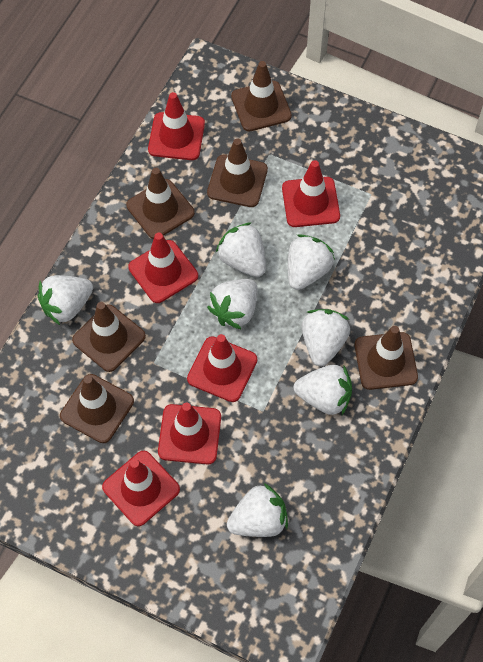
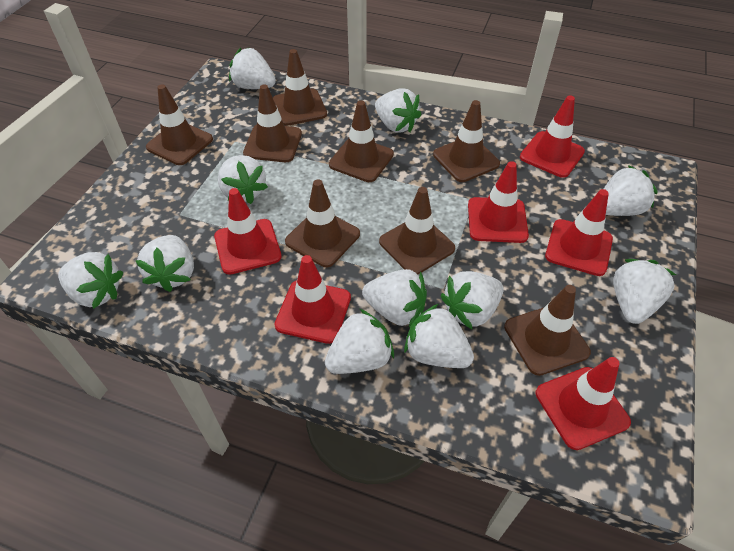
brown traffic cone: 6 -> 8
white strawberry: 7 -> 11

